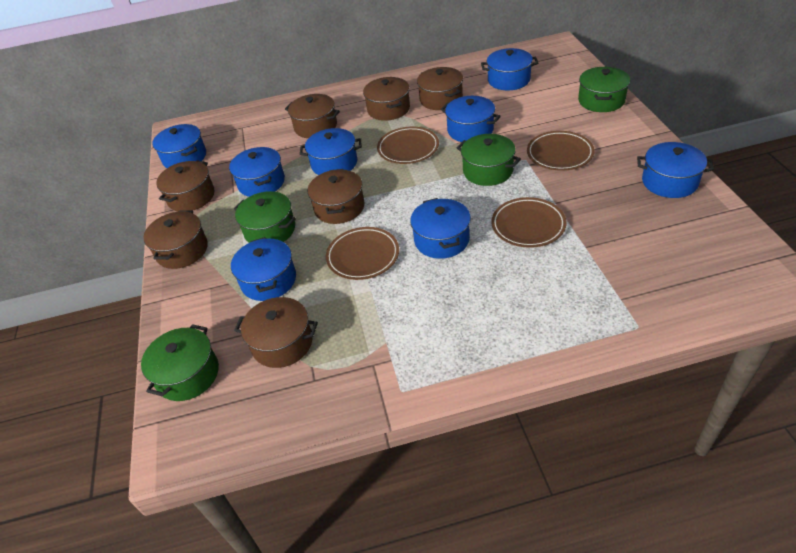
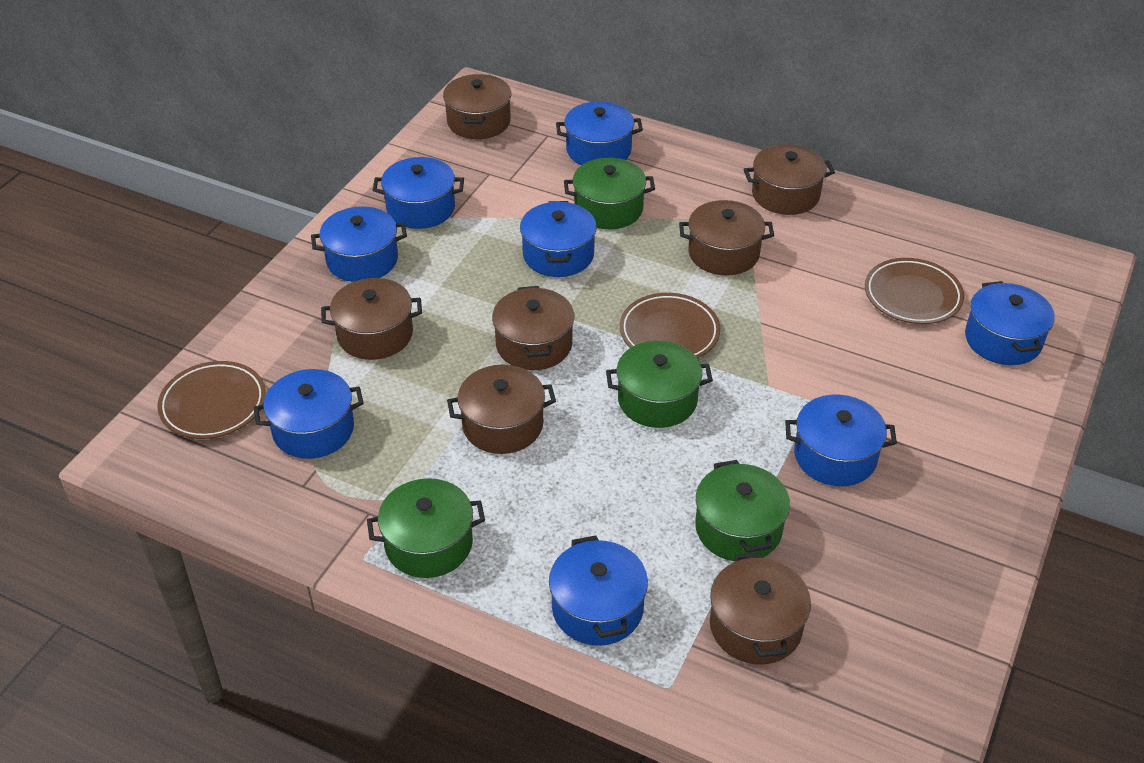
brown plate: 4 -> 3

